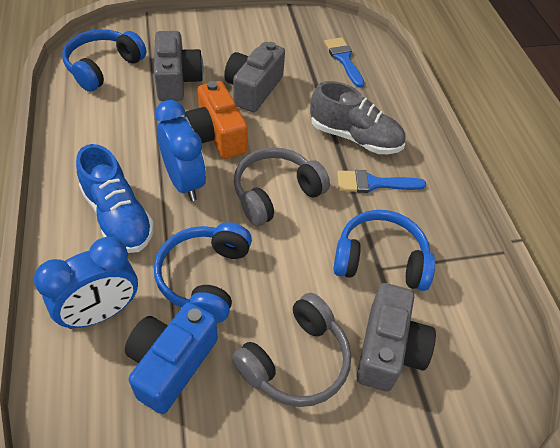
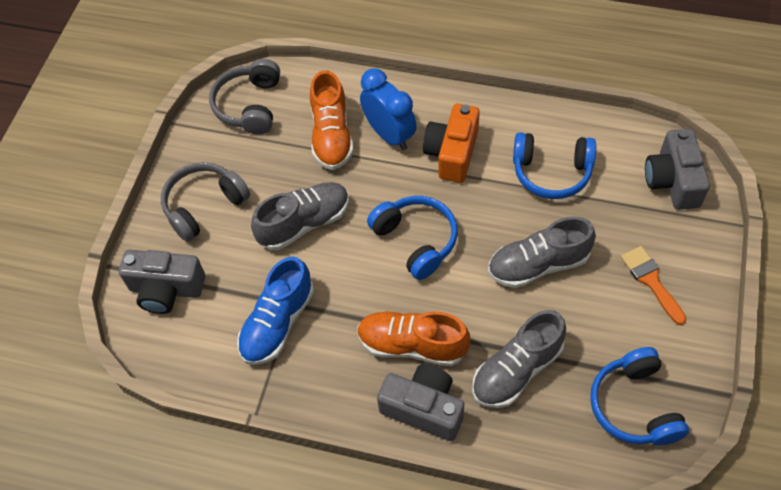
blue brush: 2 -> 0
blue camera: 1 -> 0
blue clock: 2 -> 1
grey shoe: 1 -> 3
orange brush: 0 -> 1
orange shoe: 0 -> 2

